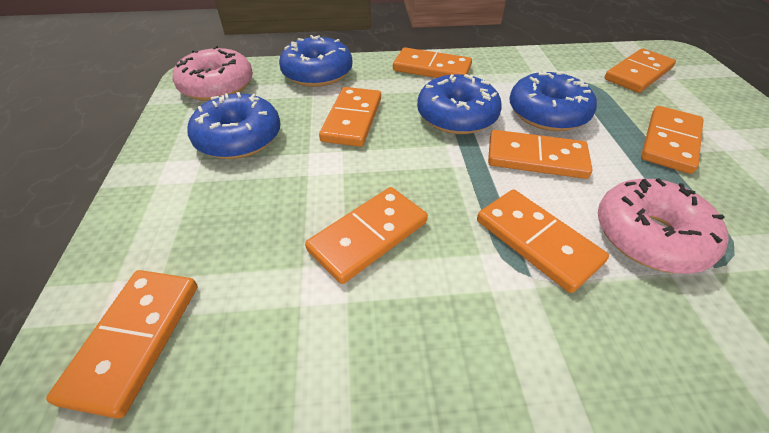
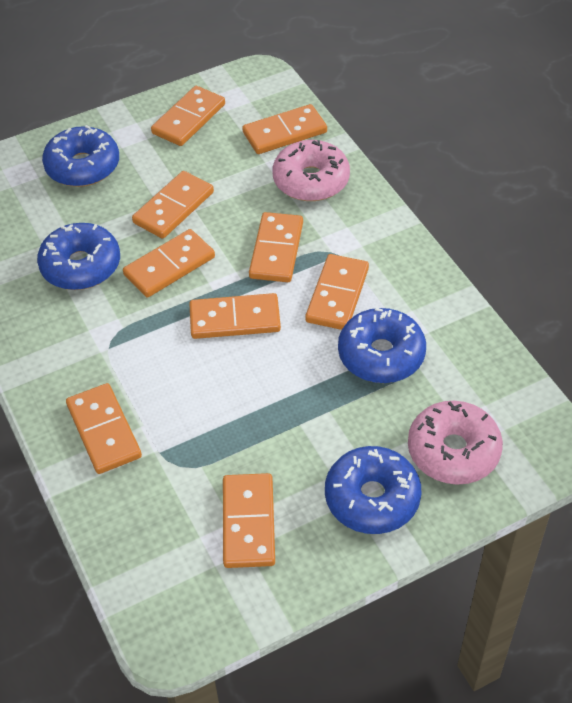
orange domino: 8 -> 9

